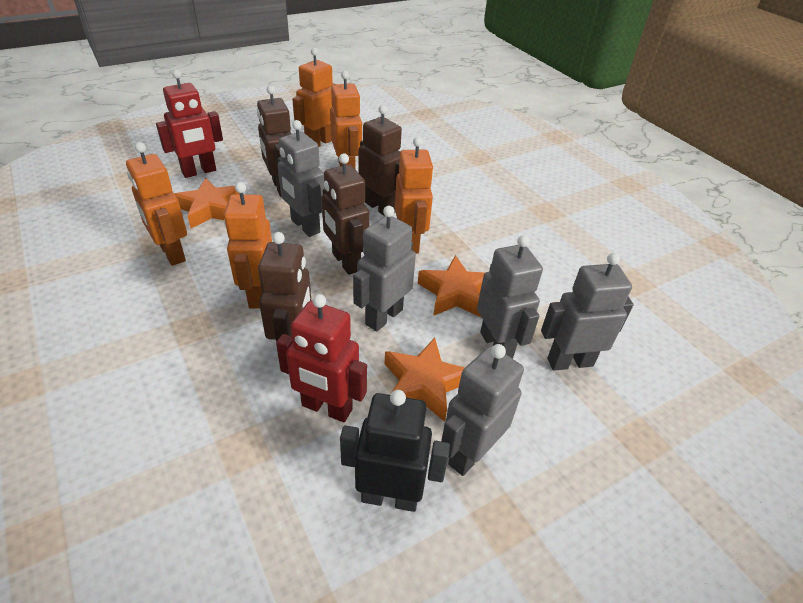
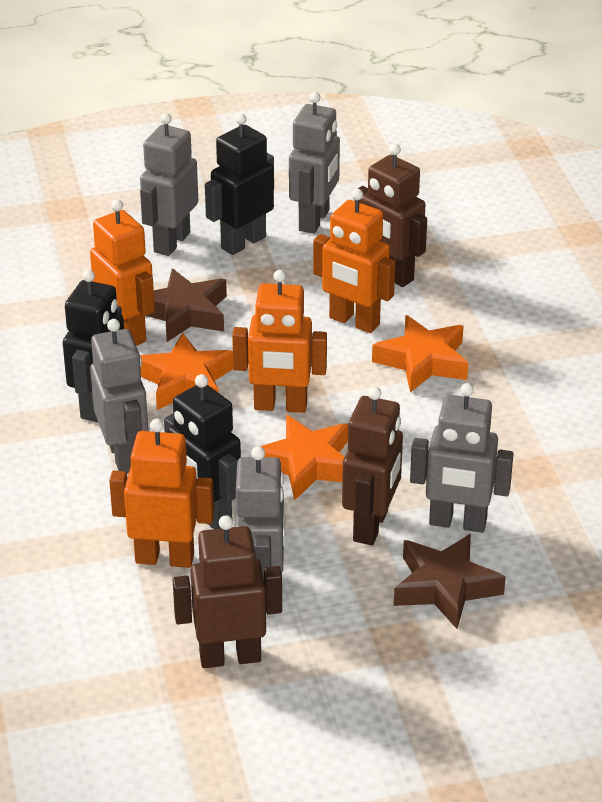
black robot: 1 -> 3
brown robot: 4 -> 3
brown star: 0 -> 2
orange robot: 5 -> 4
red robot: 2 -> 0

